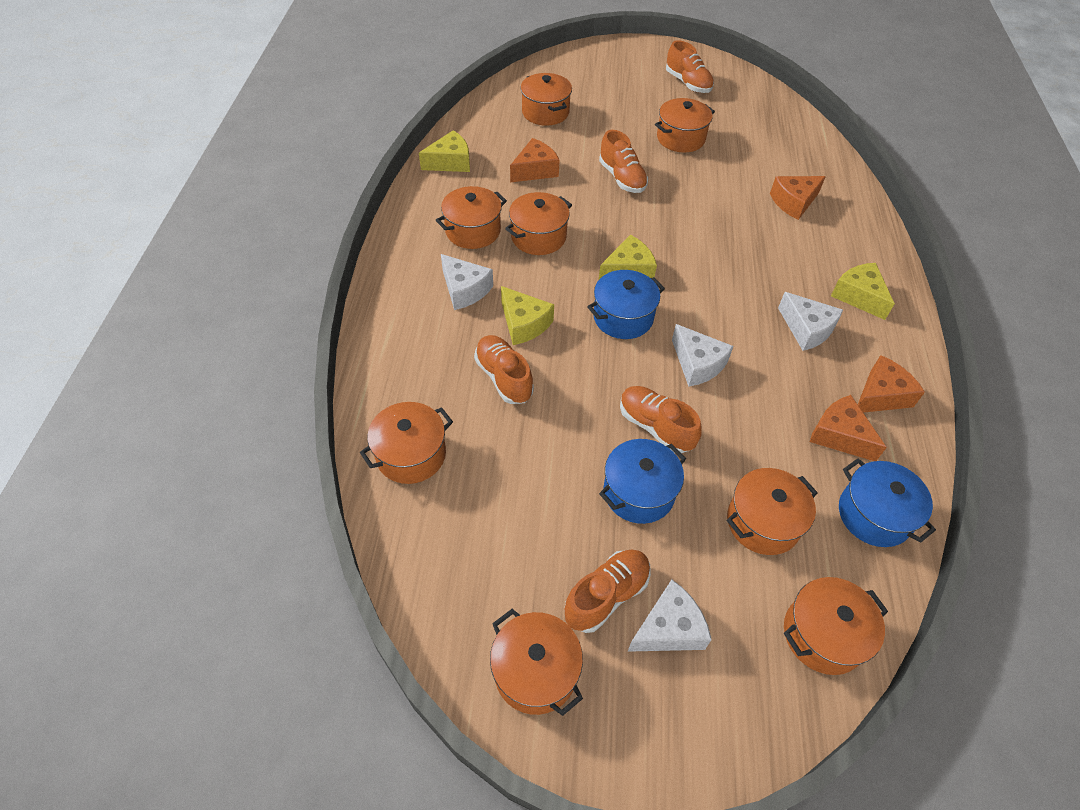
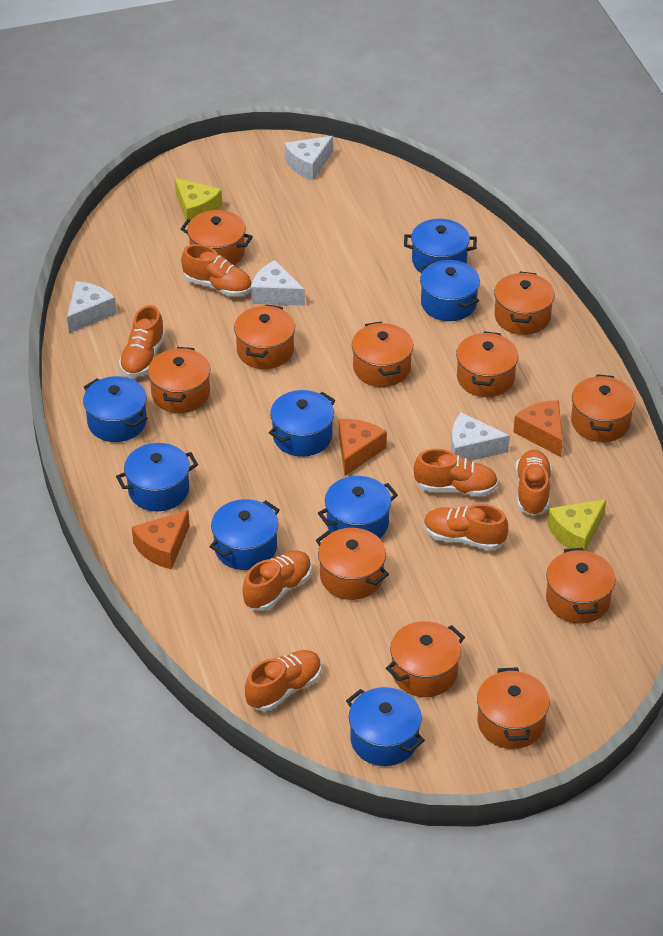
blue pot: 3 -> 8
orange cheese: 4 -> 3
orange pot: 8 -> 11
orange shoe: 5 -> 7
yellow cheese: 4 -> 2

